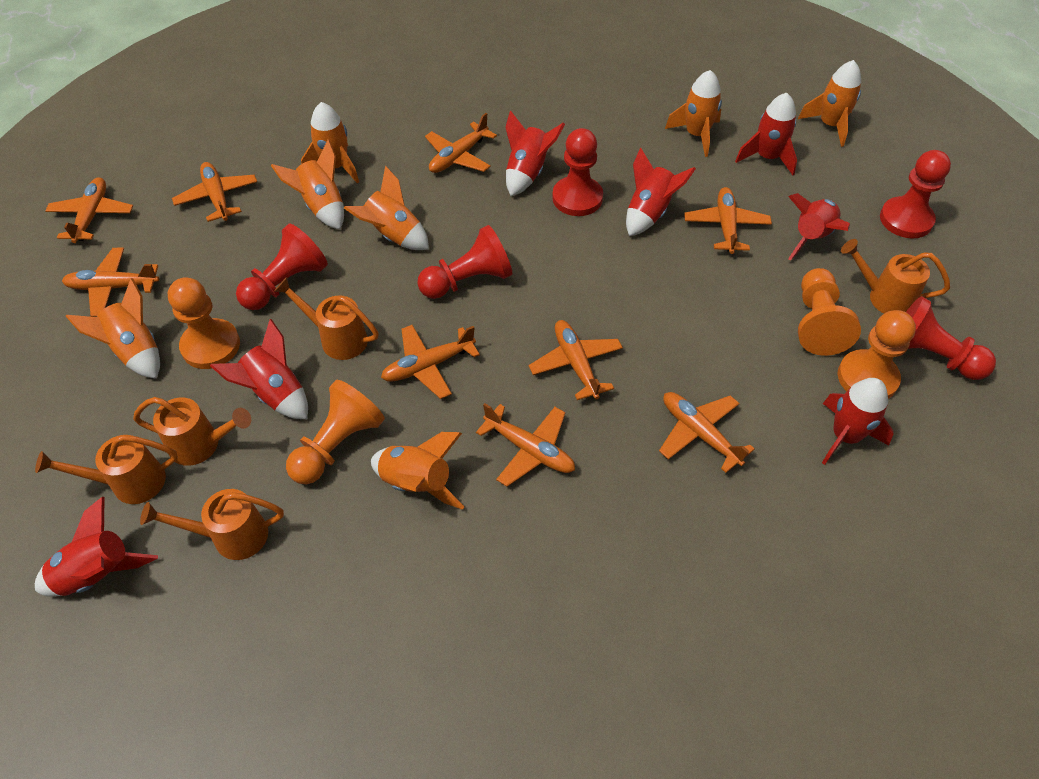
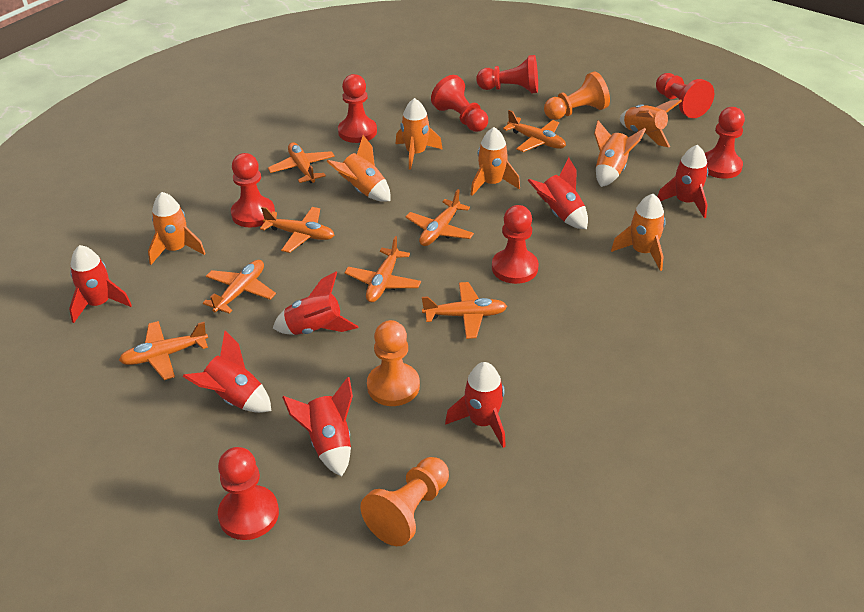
orange pawn: 4 -> 3
orange plane: 9 -> 8
orange watering can: 5 -> 0
red pawn: 5 -> 8

